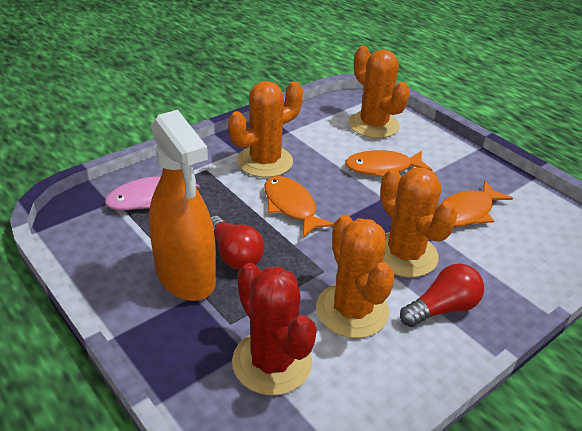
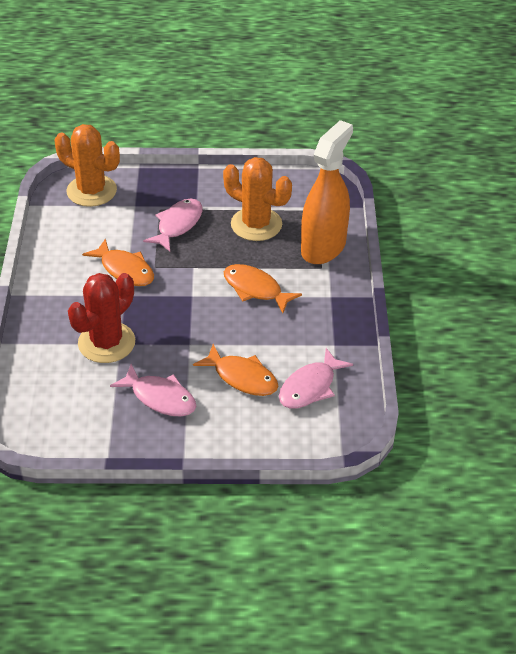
orange cactus: 4 -> 2
pink fish: 1 -> 3
red light bulb: 2 -> 0

